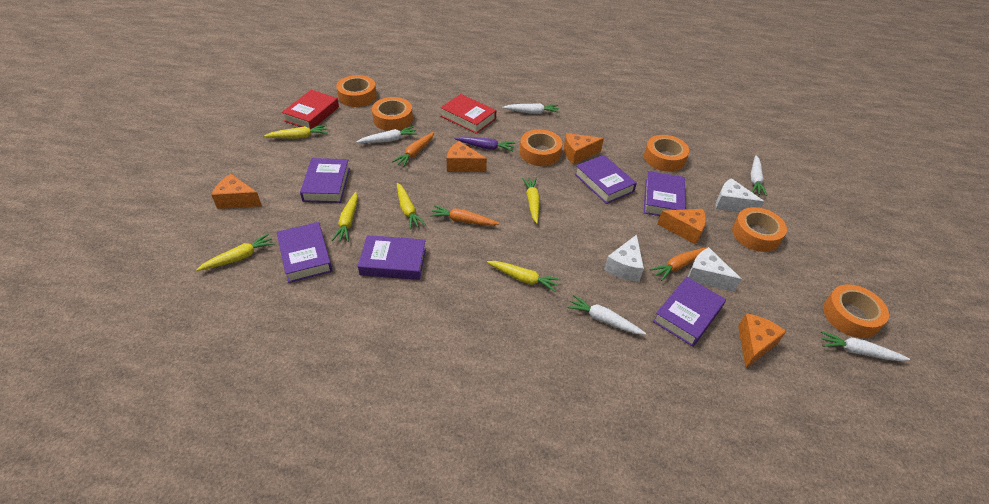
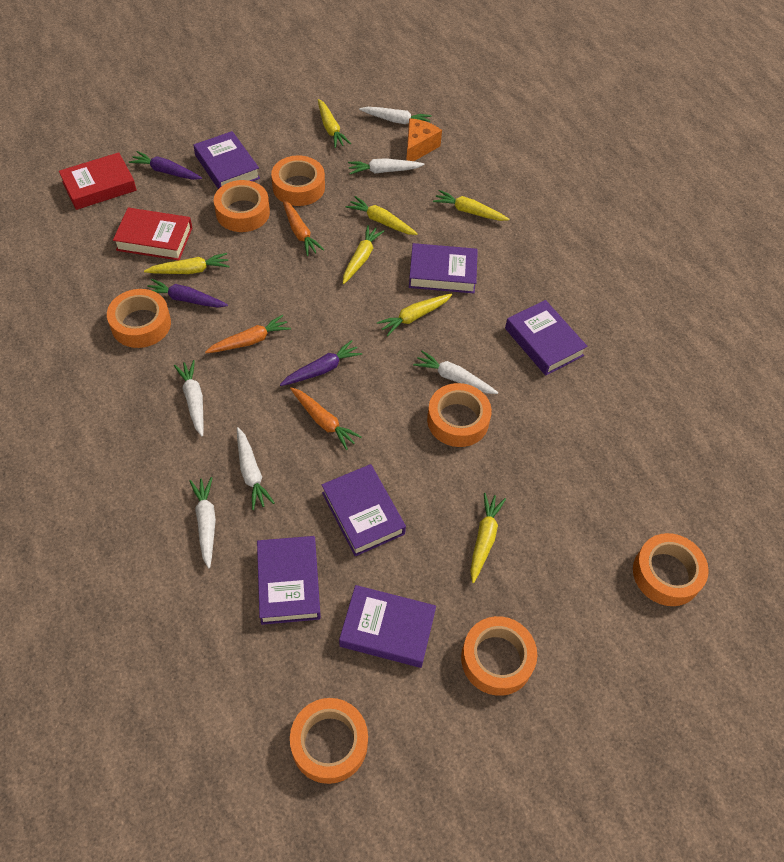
orange cheese: 5 -> 1
orange tape: 6 -> 7
purple carrot: 1 -> 3
white carrot: 5 -> 6
white cheese: 3 -> 0
yellow carrot: 6 -> 7

